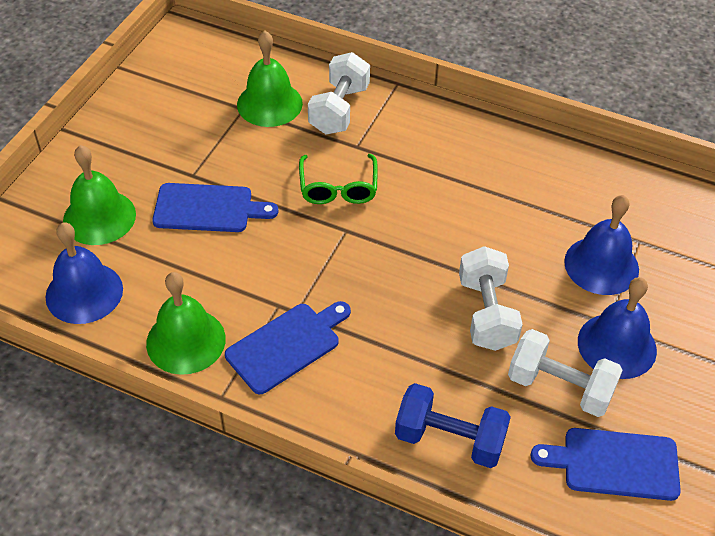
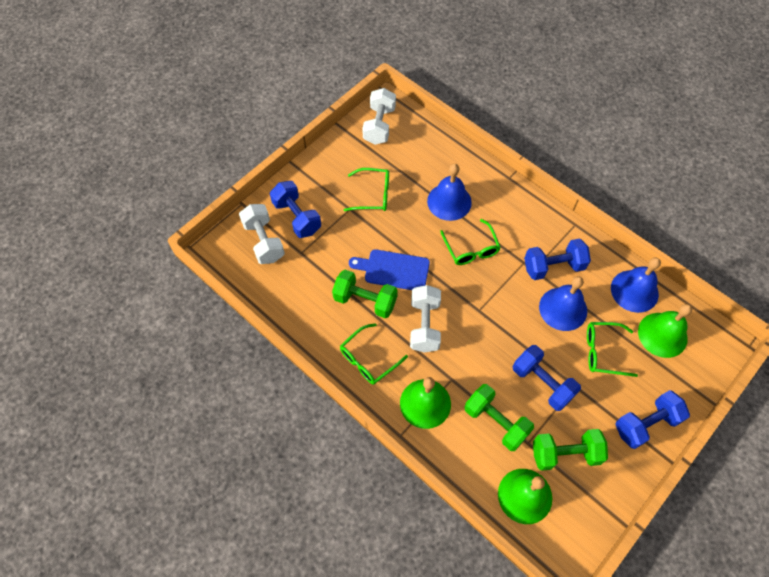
blue cutting board: 3 -> 1
blue dumbbell: 1 -> 4
green dumbbell: 0 -> 3
green glasses: 1 -> 4

